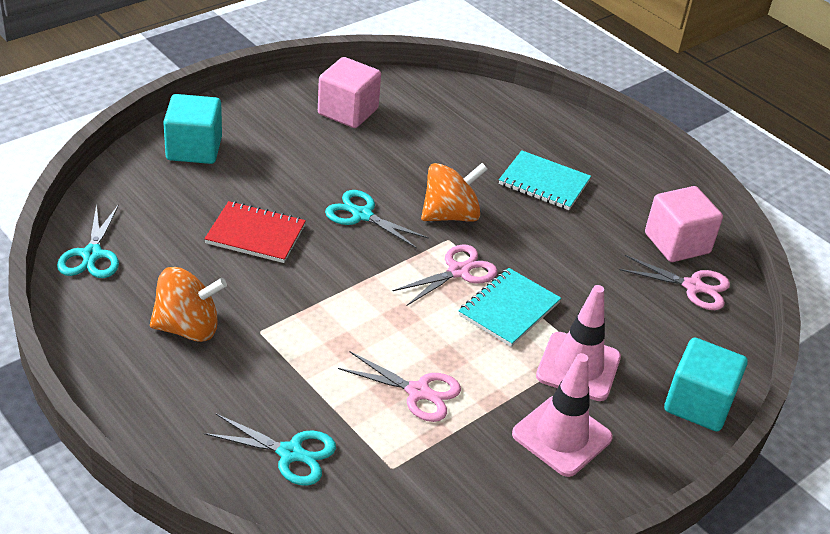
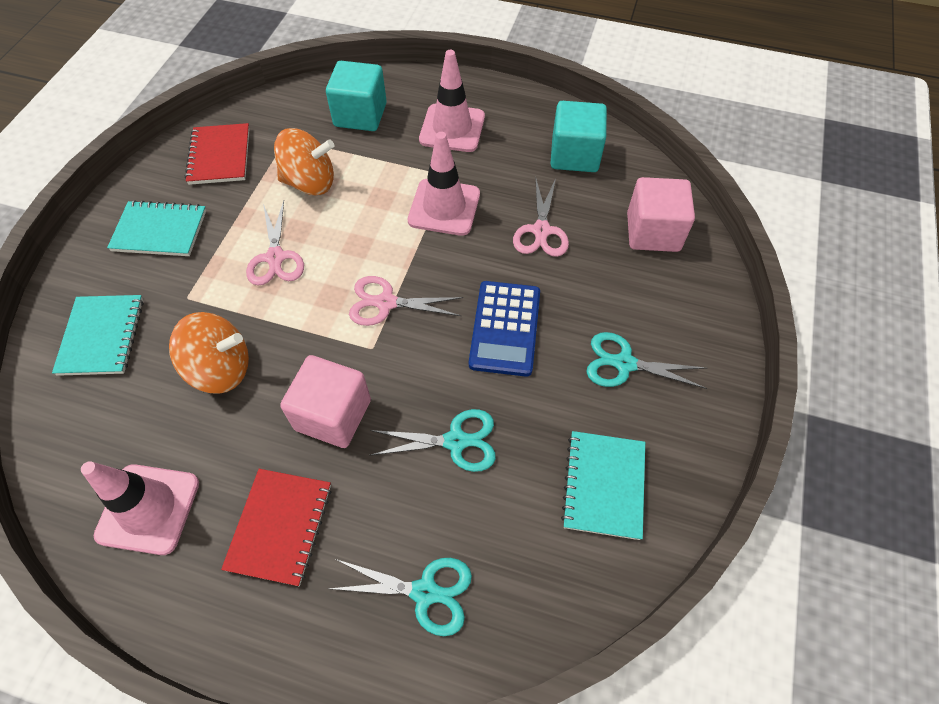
blue calculator: 0 -> 1
pink traffic cone: 2 -> 3
red notebook: 1 -> 2
turquoise notebook: 2 -> 3

